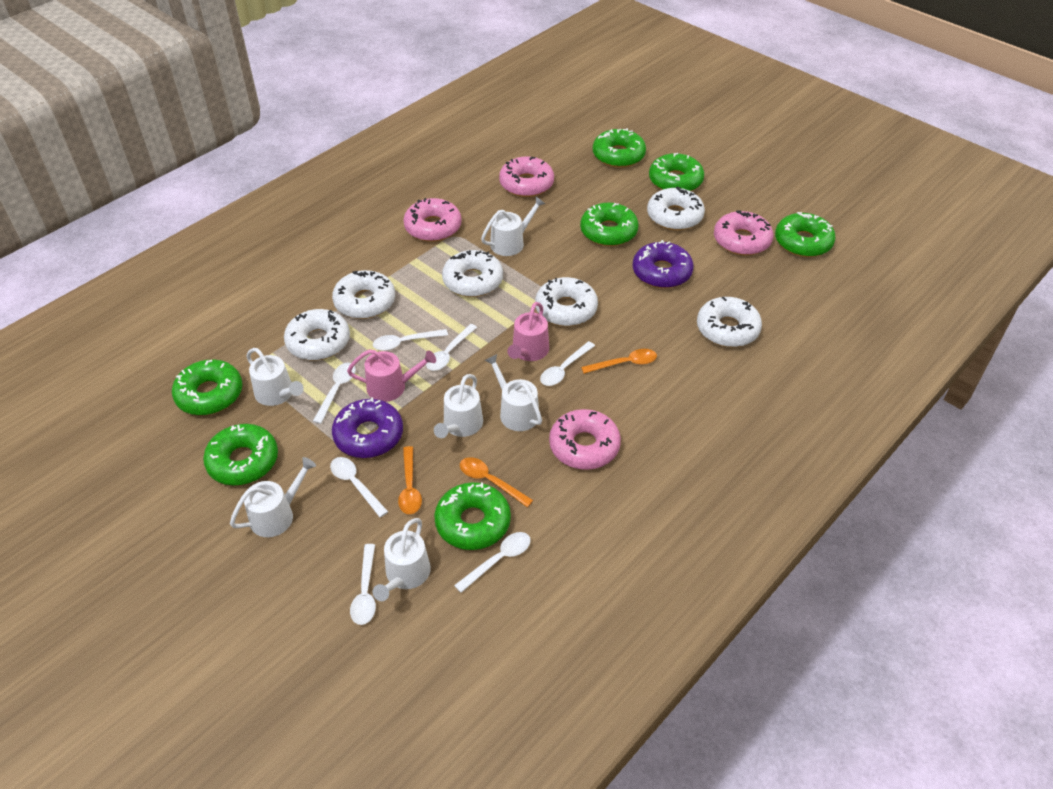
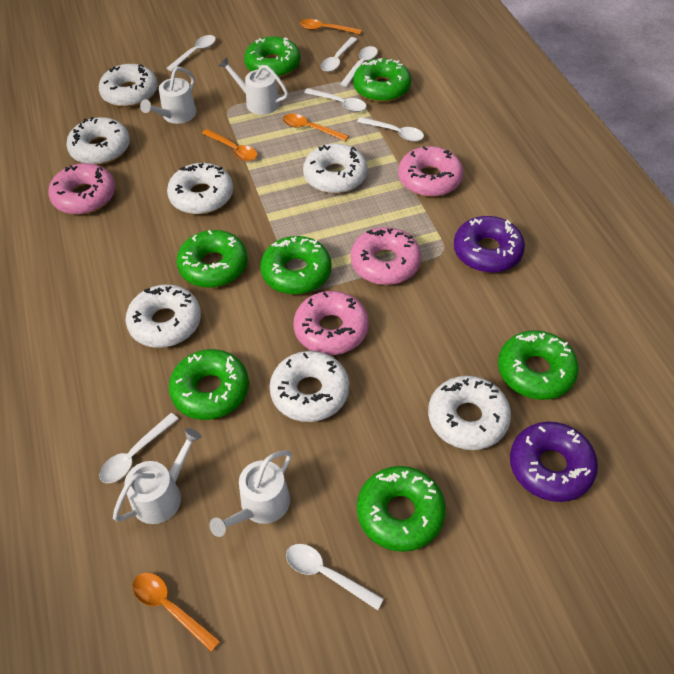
orange spoon: 3 -> 4
pink watering can: 2 -> 0
white donut: 6 -> 7
white watering can: 6 -> 4

